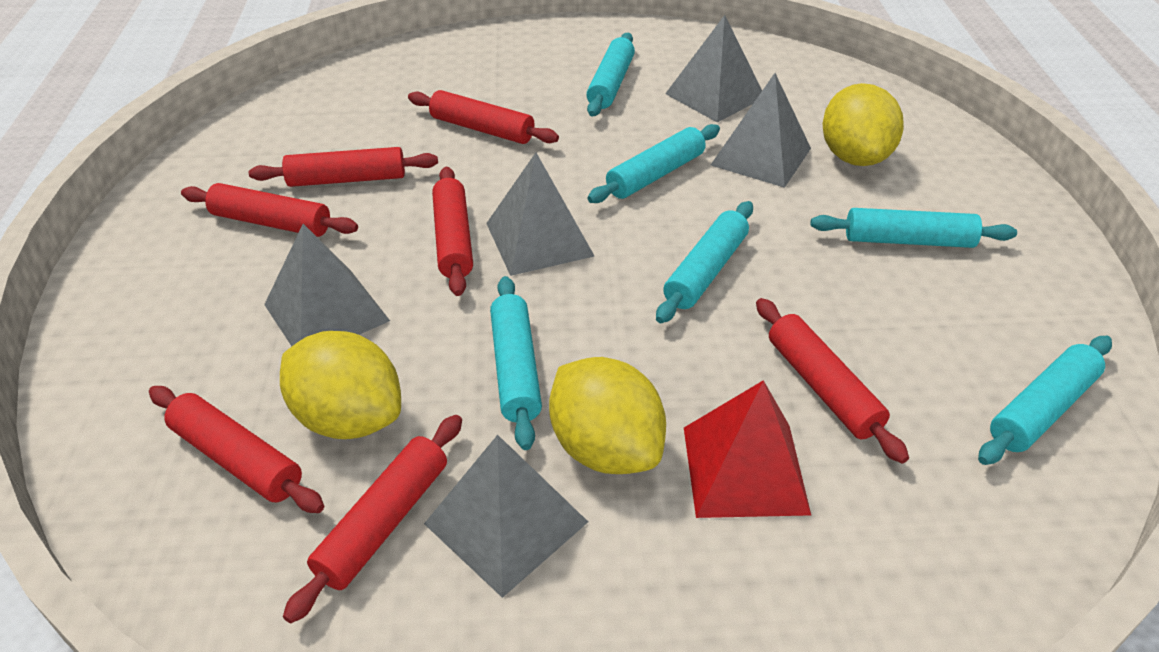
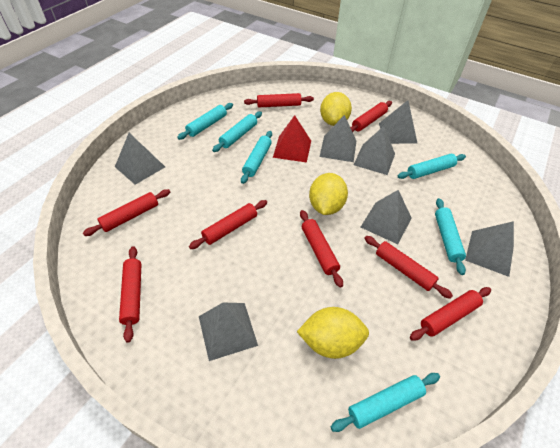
grey pyramid: 5 -> 7
red rolling pin: 7 -> 8

